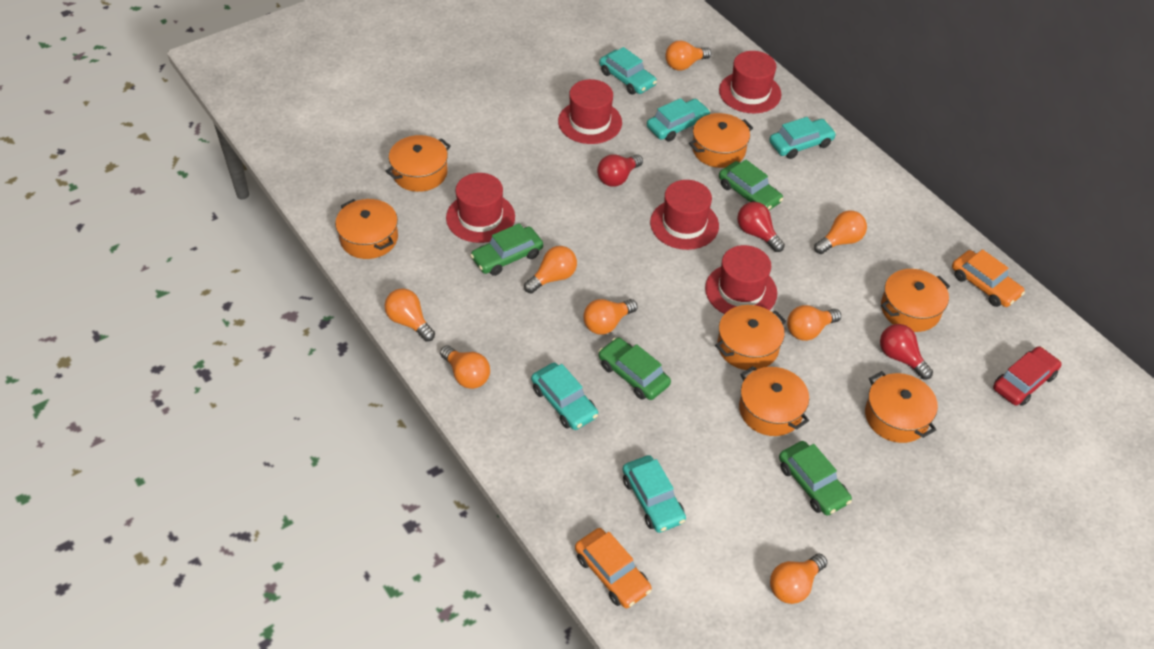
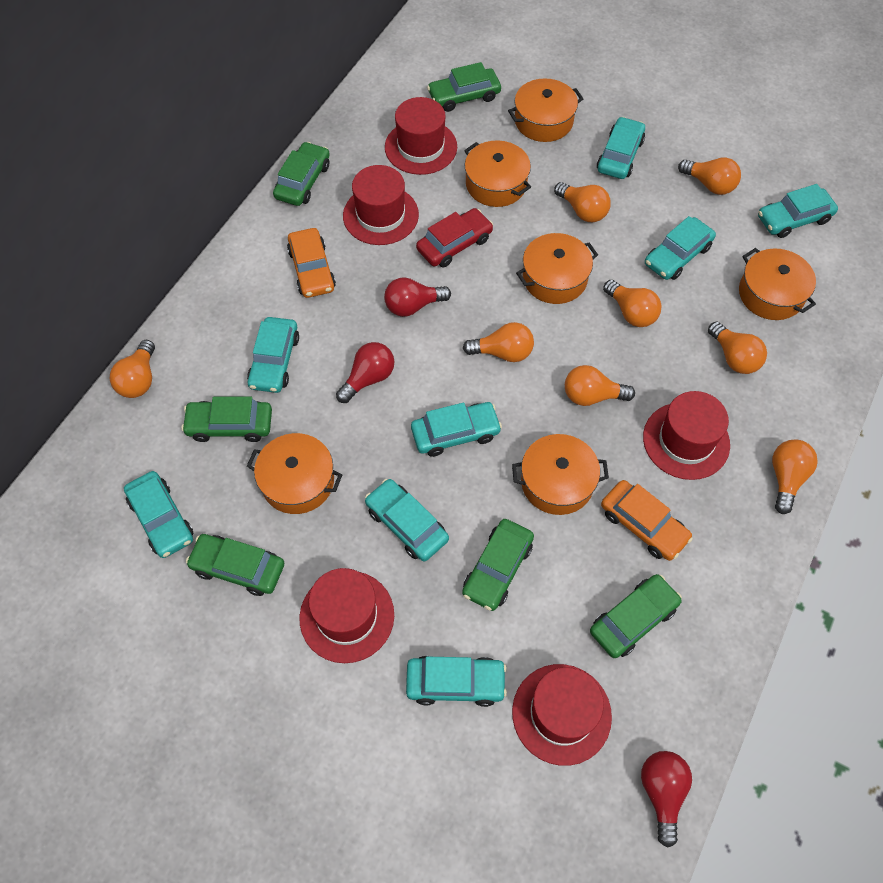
green car: 4 -> 6
orange pot: 7 -> 6
turquoise car: 5 -> 8

